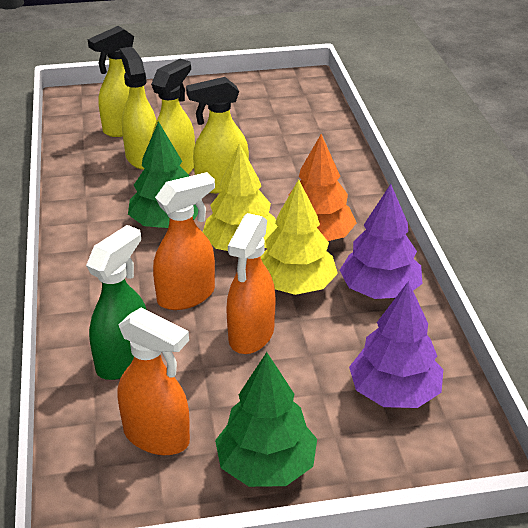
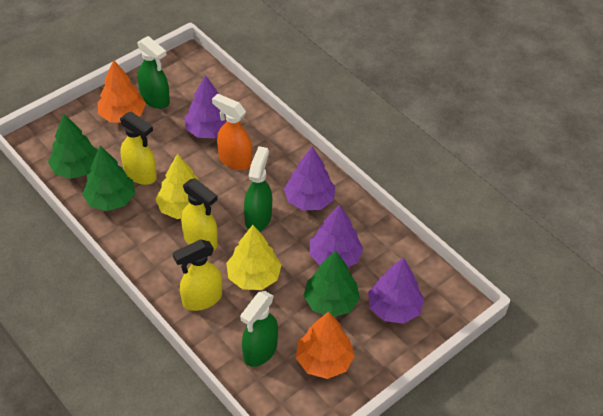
green spray bottle: 1 -> 3
green tree: 2 -> 3
orange spray bottle: 3 -> 1
orange tree: 1 -> 2
purple tree: 2 -> 4
yellow spray bottle: 4 -> 3

